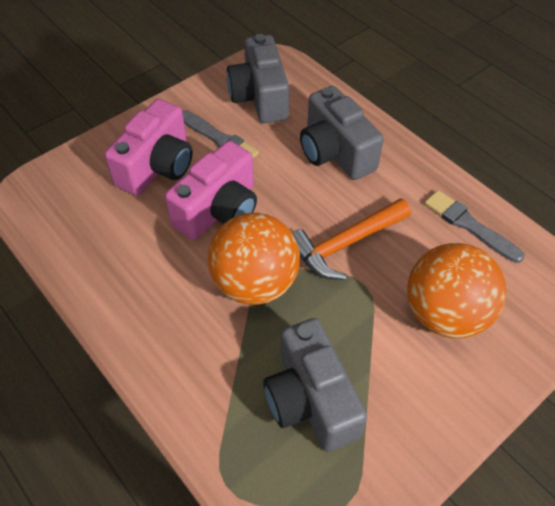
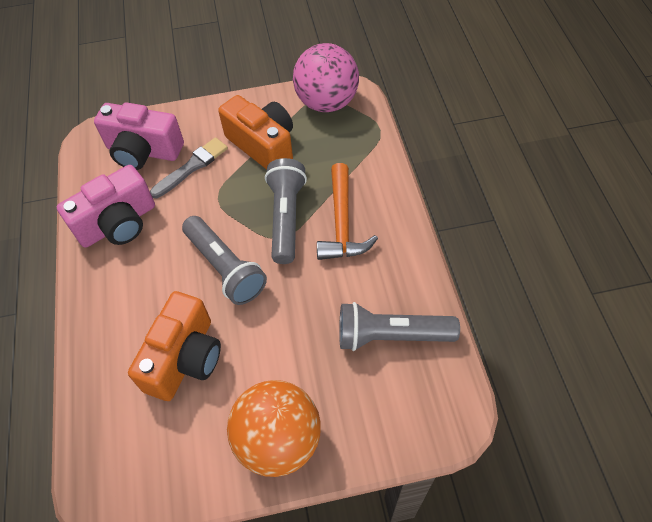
grey brush: 2 -> 1
grey camera: 3 -> 0
grey flashlight: 0 -> 3
orange ball: 2 -> 1
orange camera: 0 -> 2
pink ball: 0 -> 1

